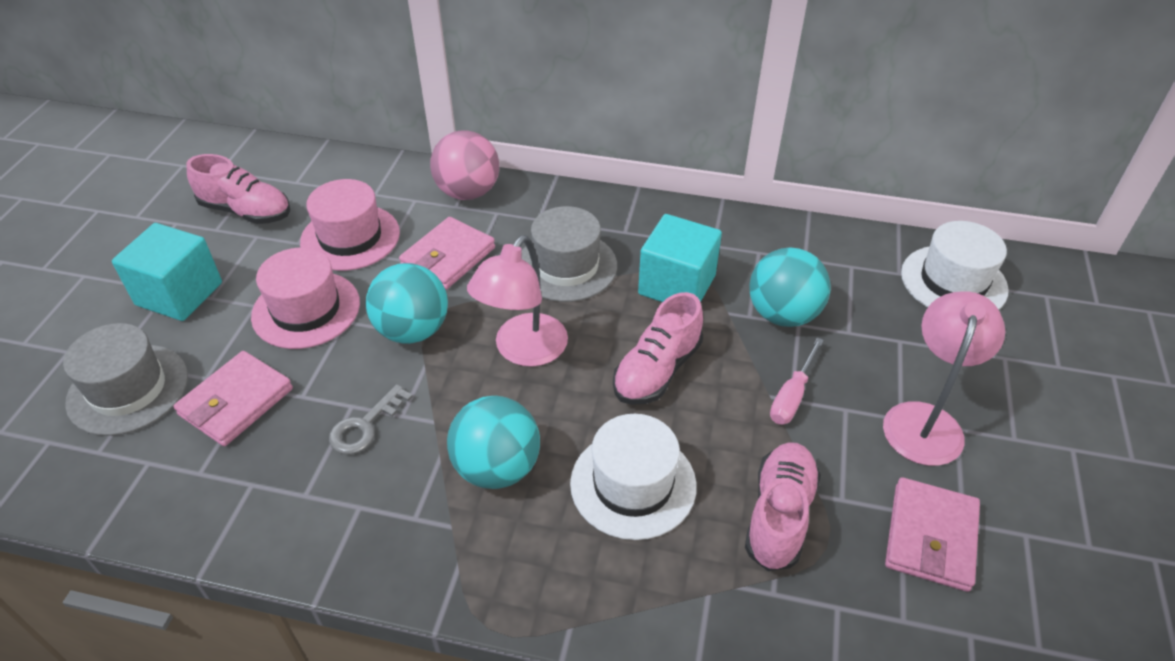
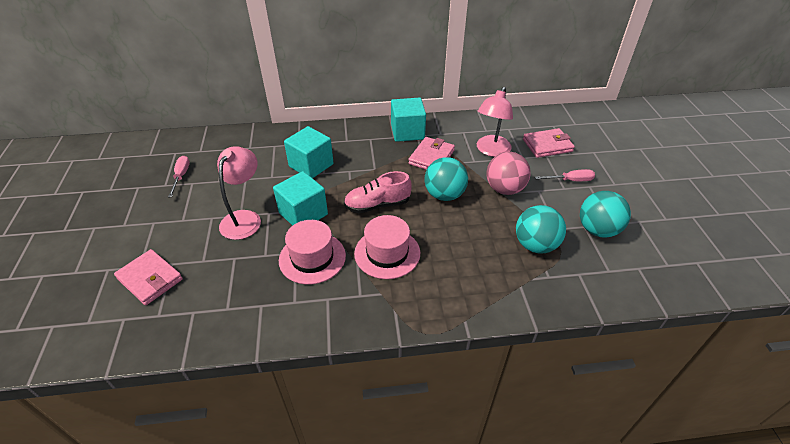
grey hat: 2 -> 0
grey key: 1 -> 0
pink screwdriver: 1 -> 2
pink shoe: 3 -> 1
turquoise cube: 2 -> 3
white hat: 2 -> 0

